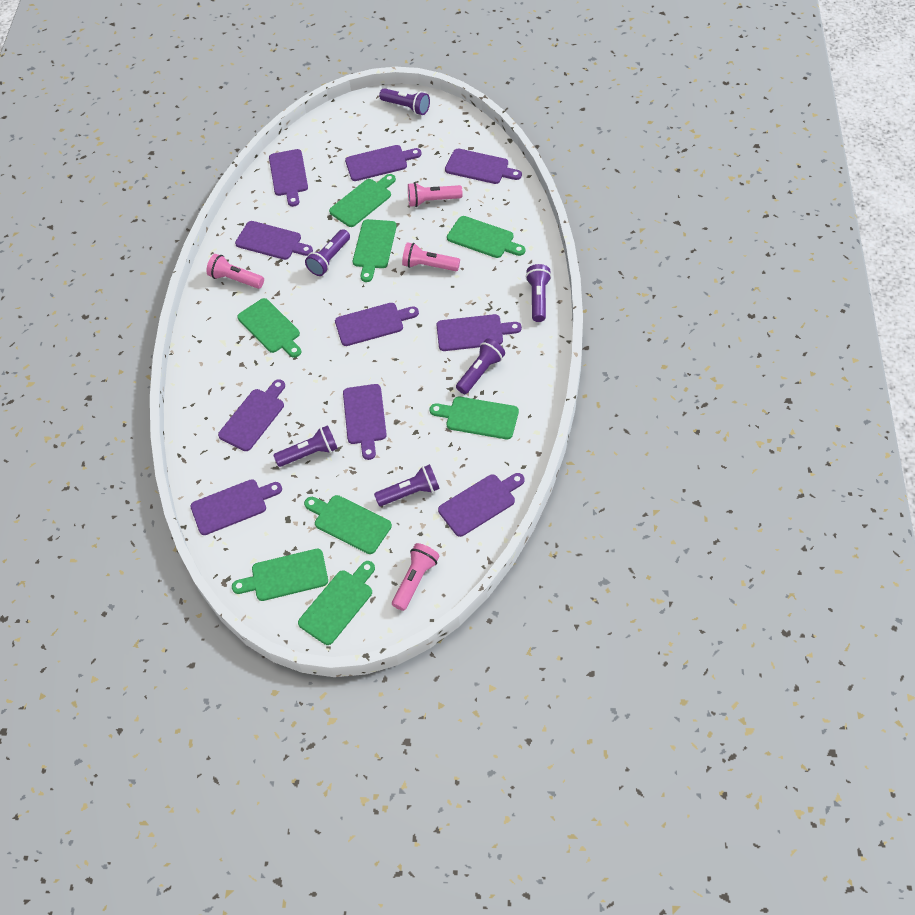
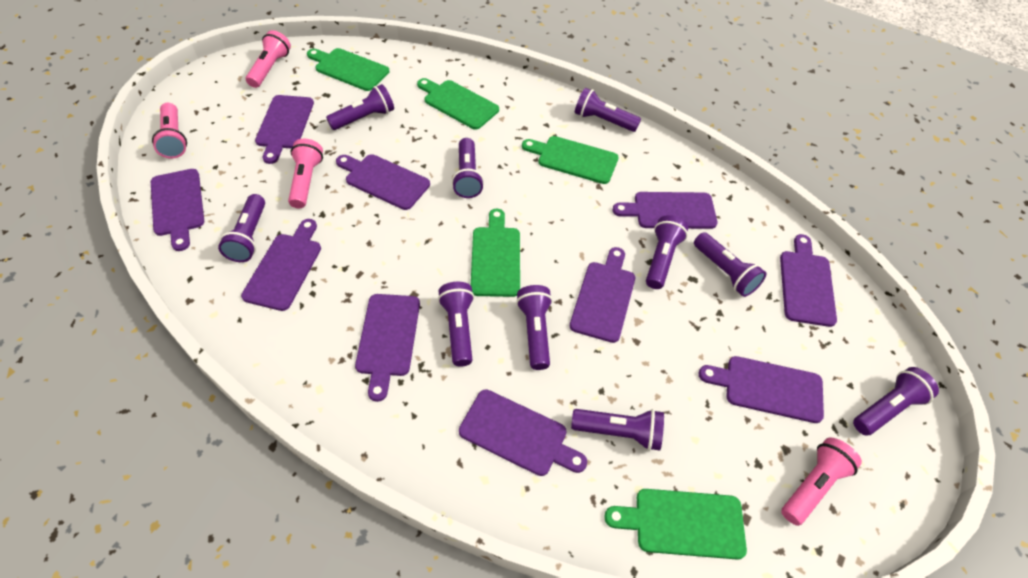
green cutting board: 8 -> 5
purple flashlight: 6 -> 10

